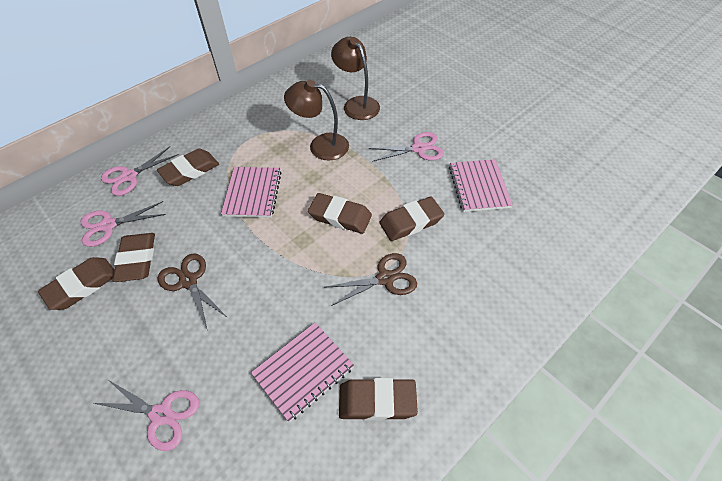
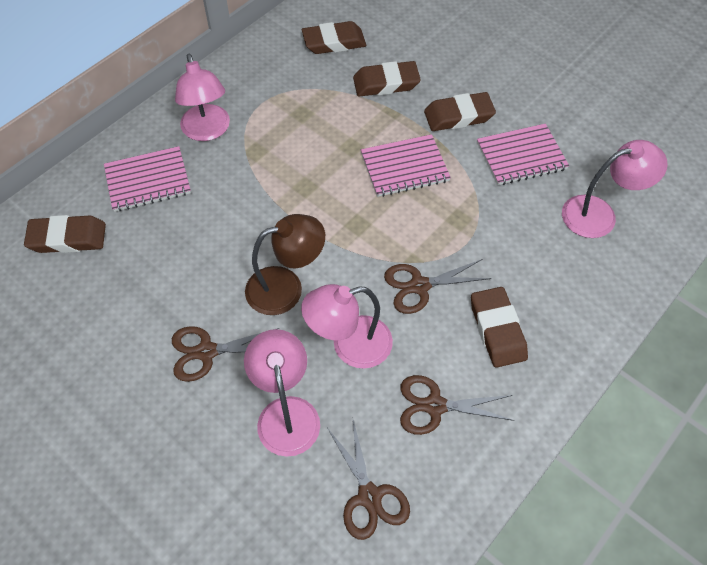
brown eraser: 6 -> 5
brown lamp: 2 -> 1
brown scissors: 2 -> 4
pink lamp: 0 -> 4
pink scissors: 4 -> 0

